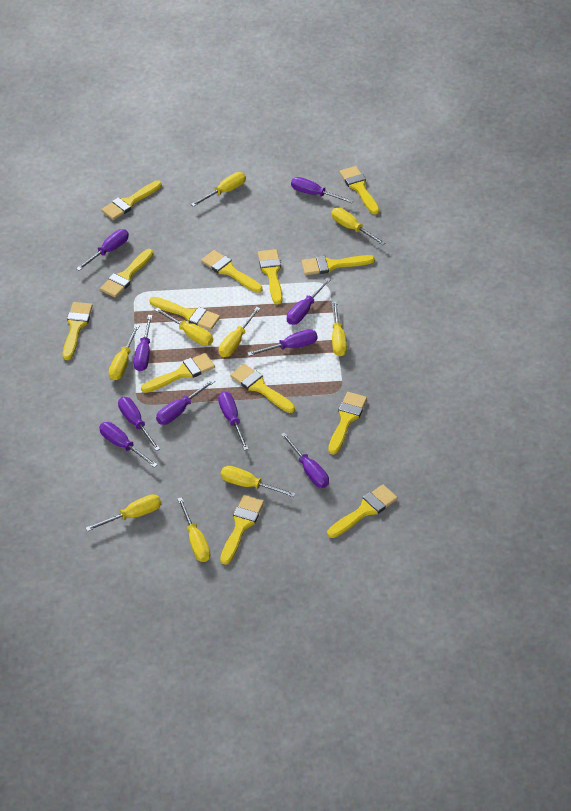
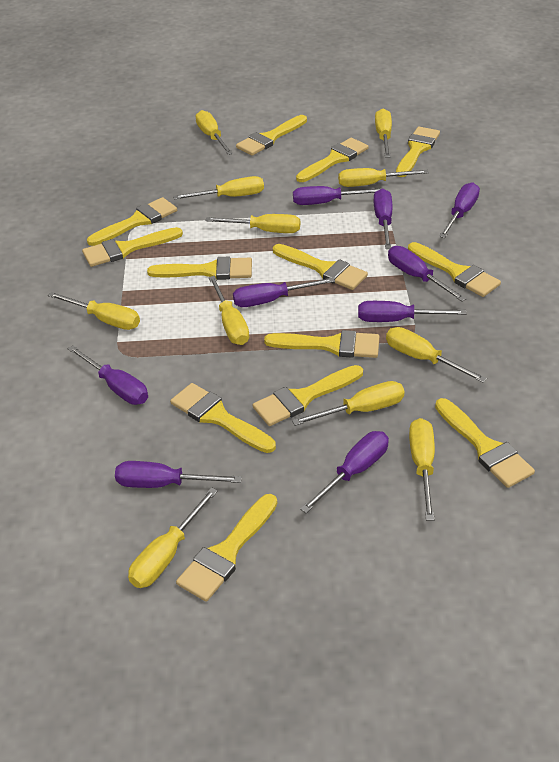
purple screwdriver: 10 -> 9
yellow screwdriver: 9 -> 11

